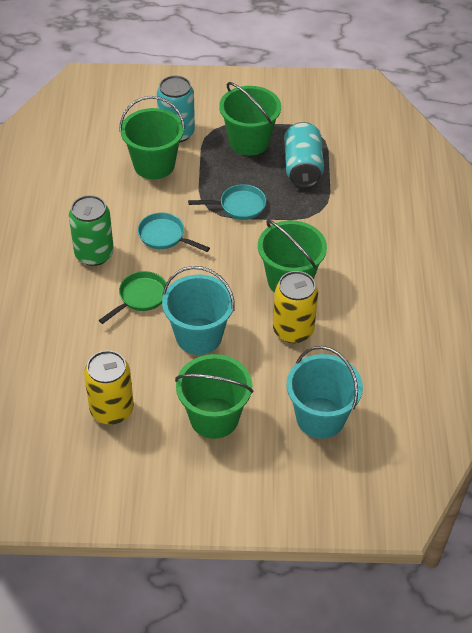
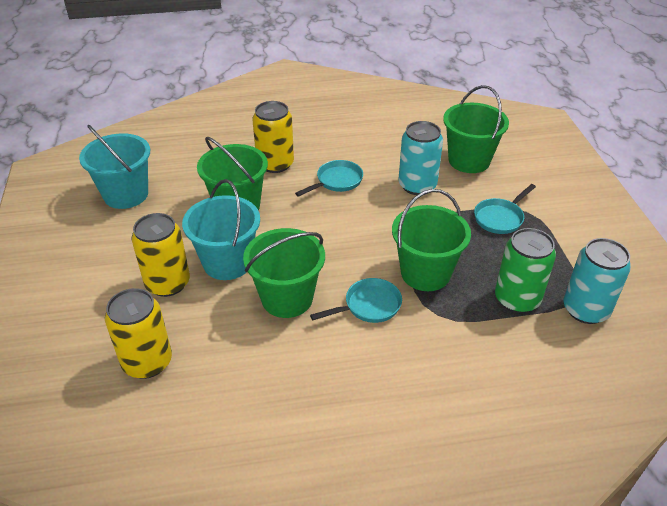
green pan: 1 -> 0
turquoise pan: 2 -> 3
yellow can: 2 -> 3

